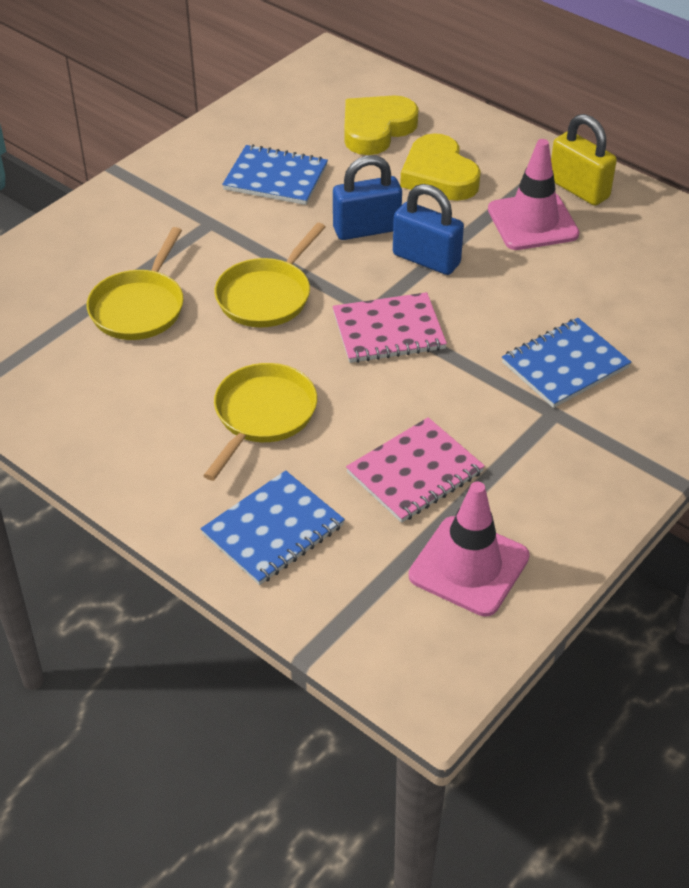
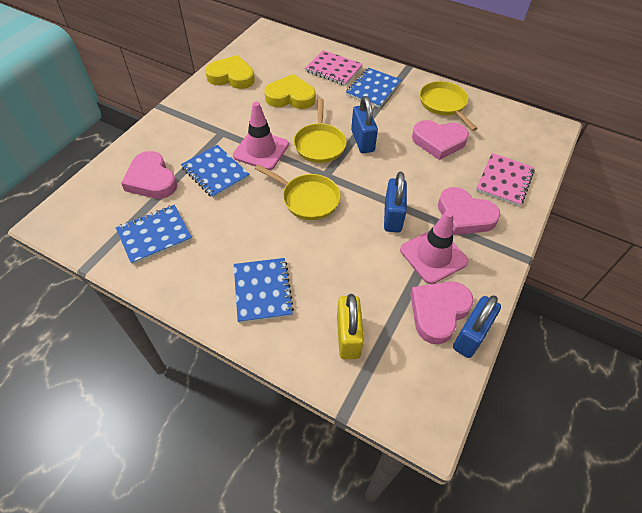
blue notebook: 3 -> 4
blue padlock: 2 -> 3
pink heart: 0 -> 4

